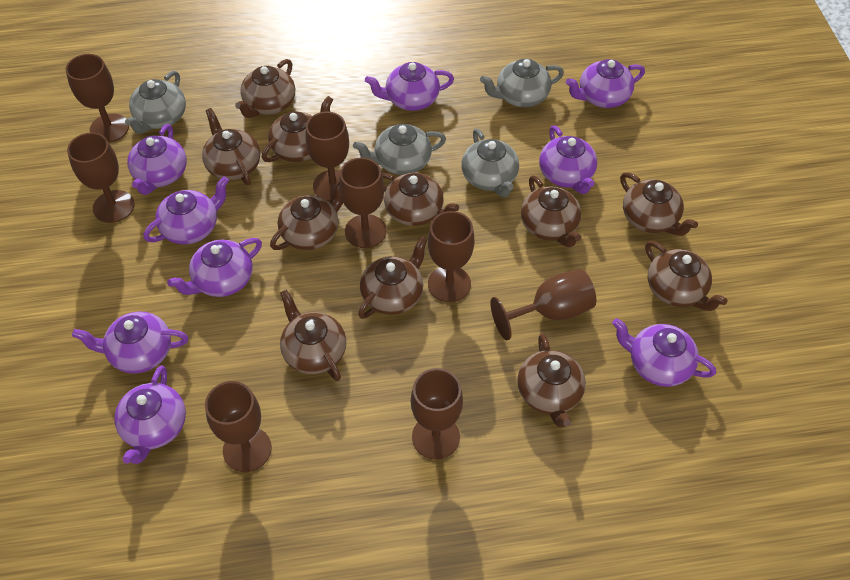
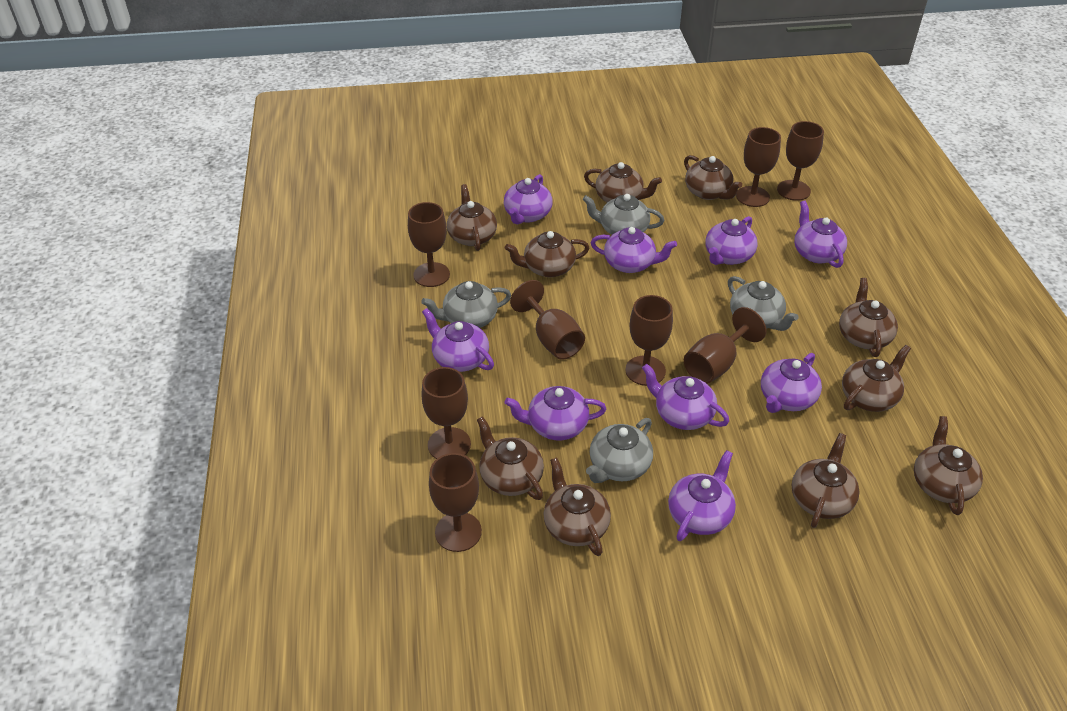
brown teapot: 11 -> 10

